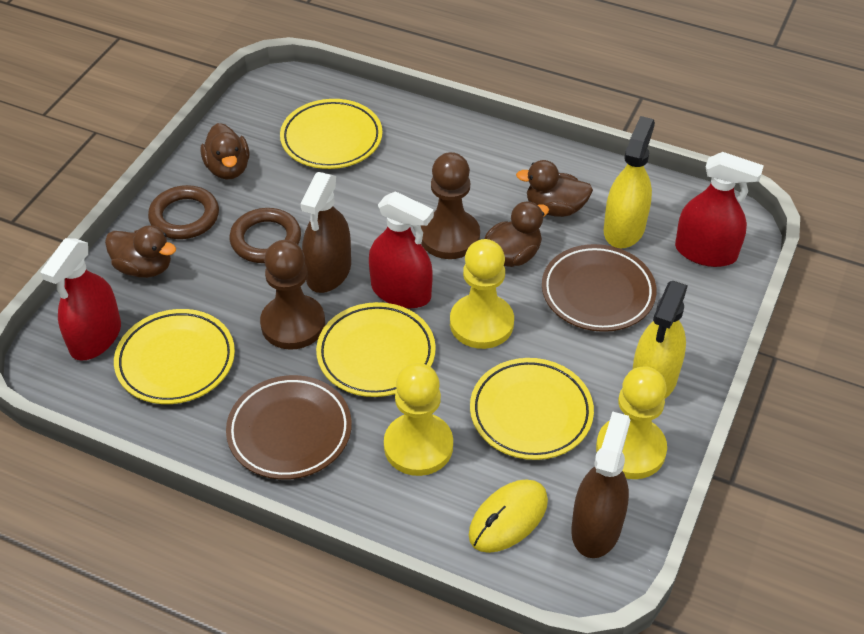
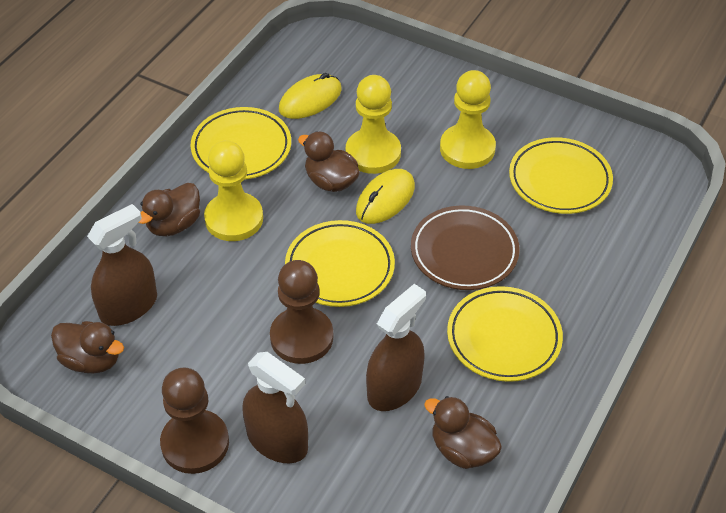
brown plate: 2 -> 1
brown ring: 2 -> 0
brown spray bottle: 2 -> 3
red spray bottle: 3 -> 0
yellow mouse: 1 -> 2
yellow spray bottle: 2 -> 0

